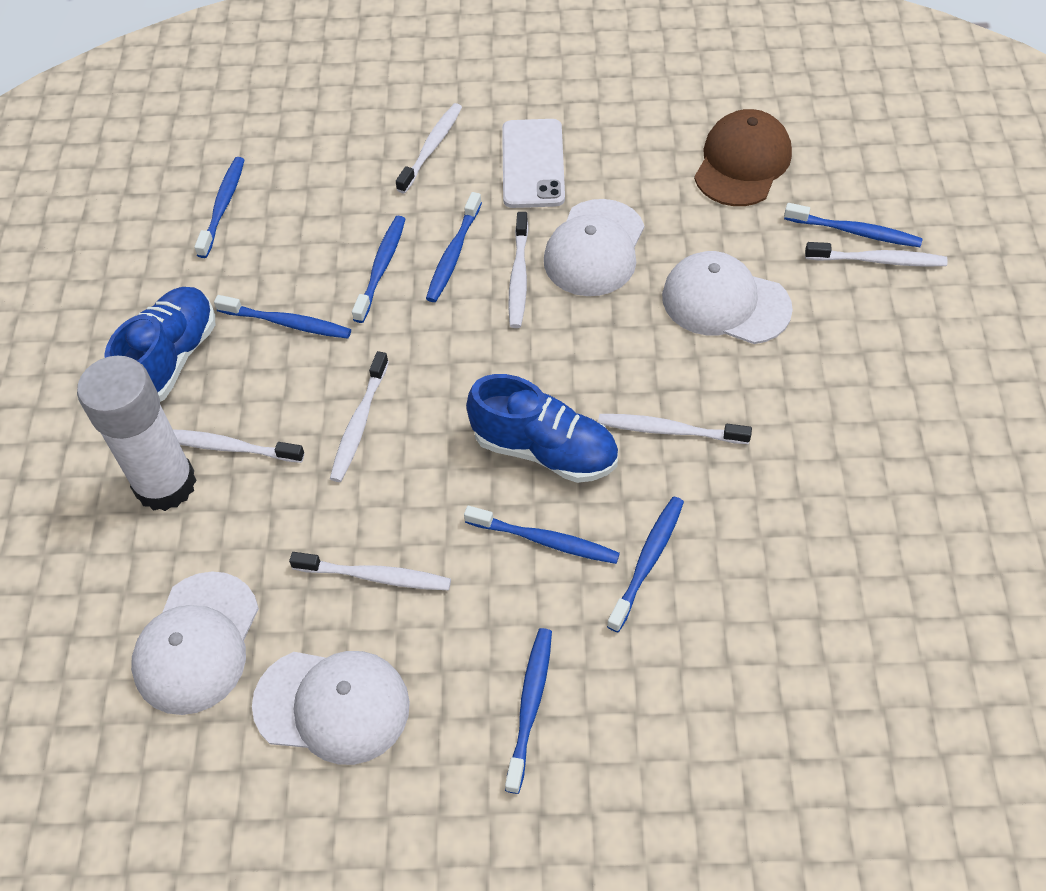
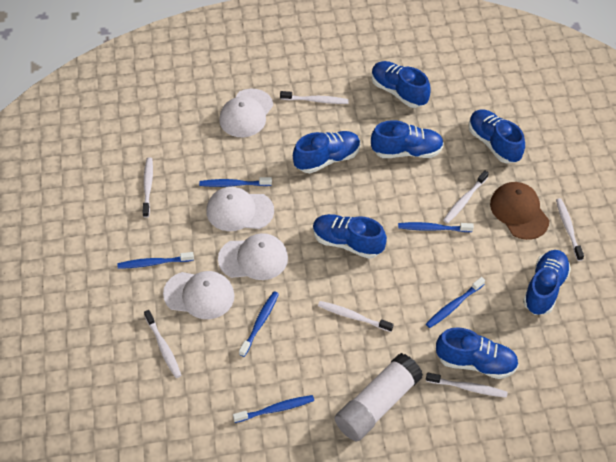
blue shoe: 2 -> 7
blue toothbrush: 8 -> 6
white phone: 1 -> 0

